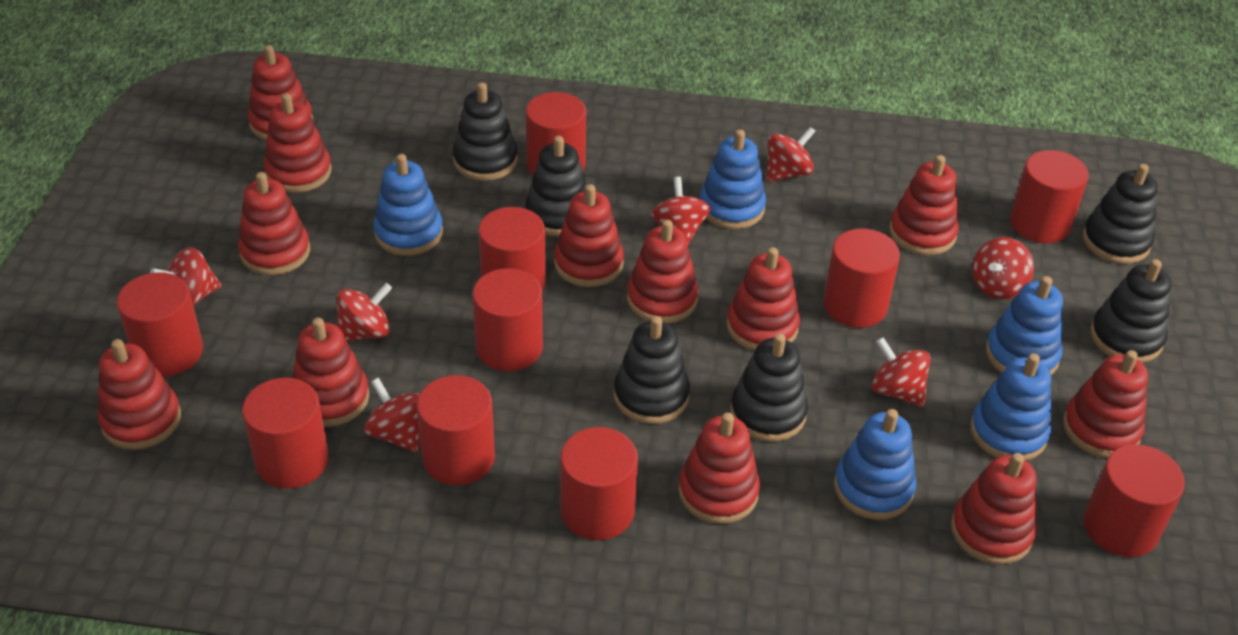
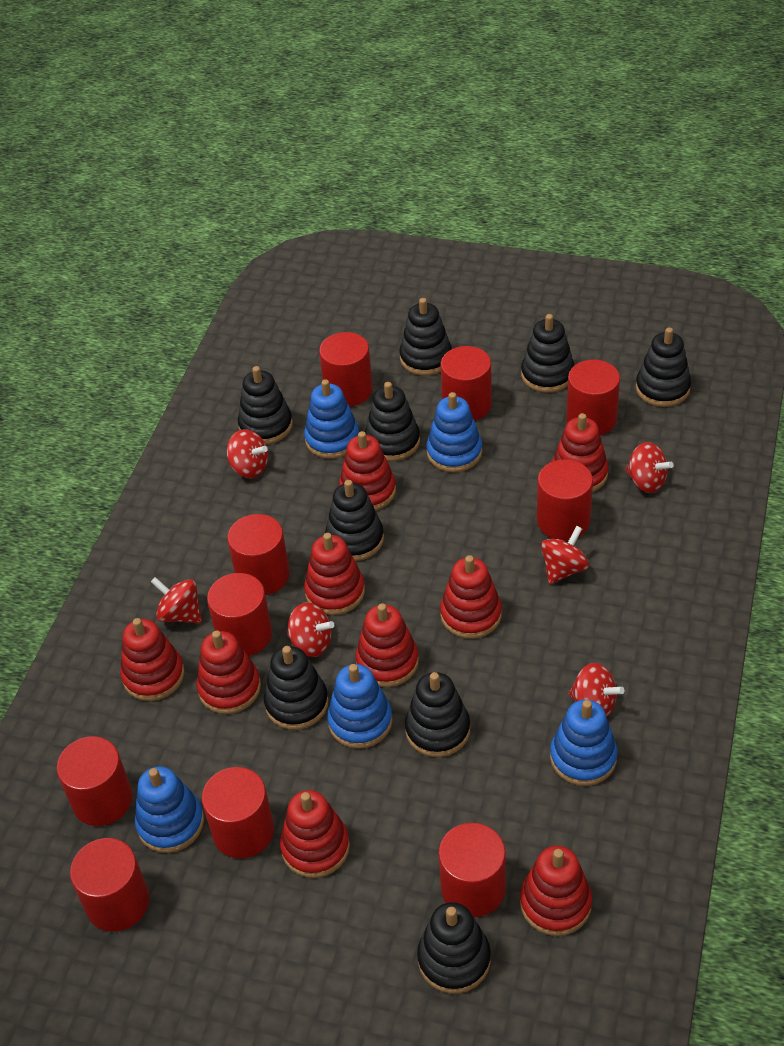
black stacking toy: 6 -> 9
red spinning top: 7 -> 6
red stacking toy: 12 -> 9

